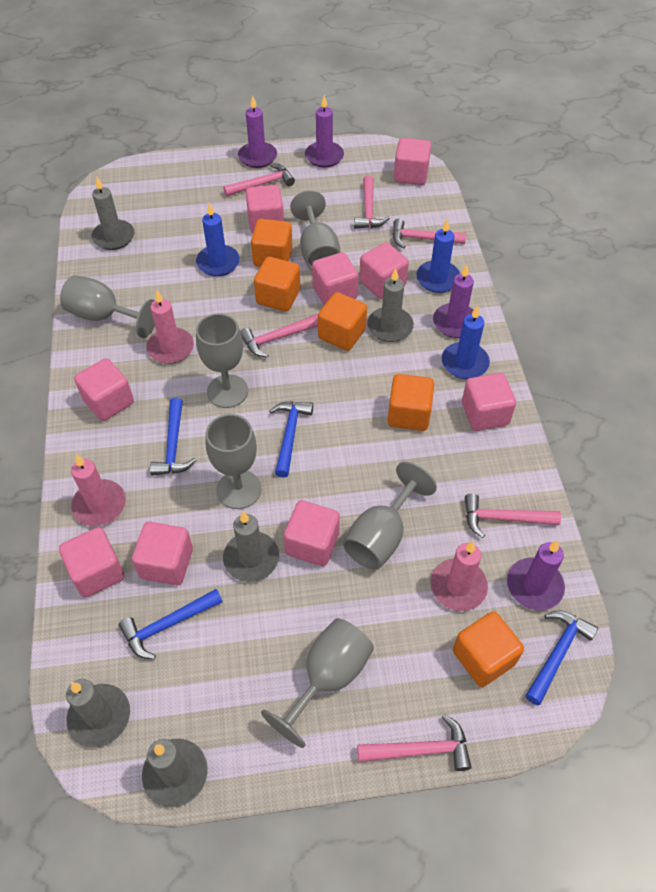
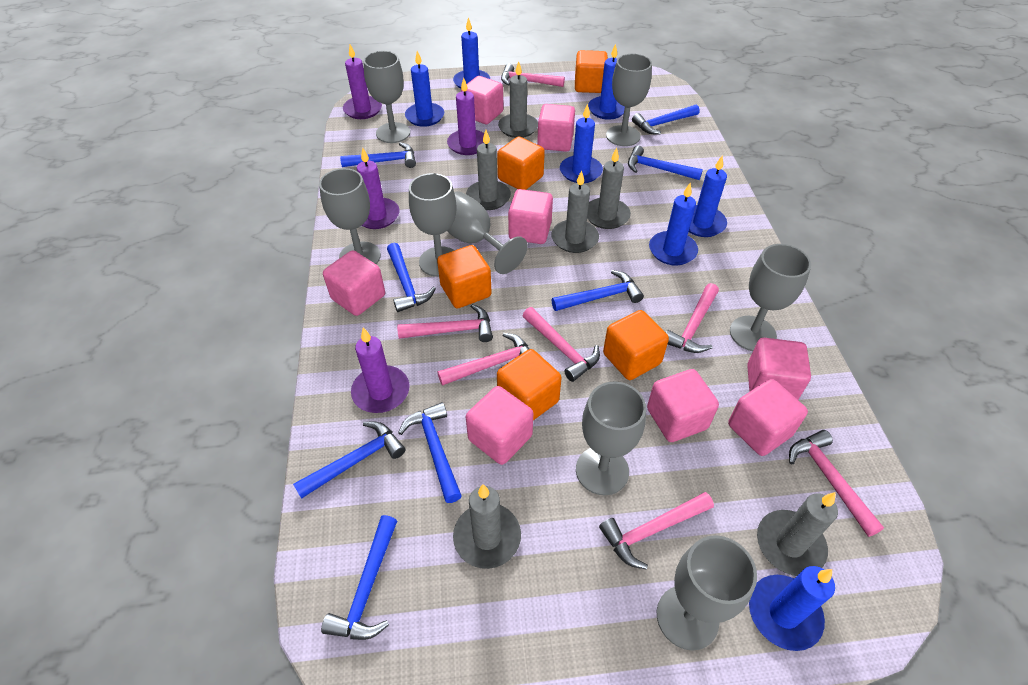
blue candle: 3 -> 7
blue hammer: 4 -> 8
grey candle: 5 -> 6
grey goblet: 6 -> 8
pink candle: 3 -> 0
pink cube: 9 -> 8
pink hammer: 6 -> 7

